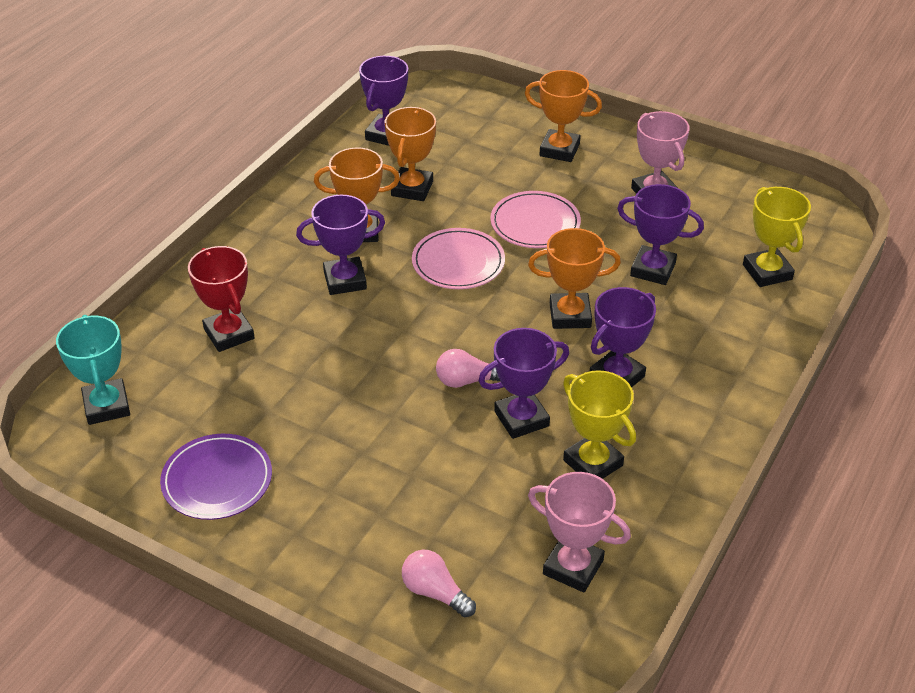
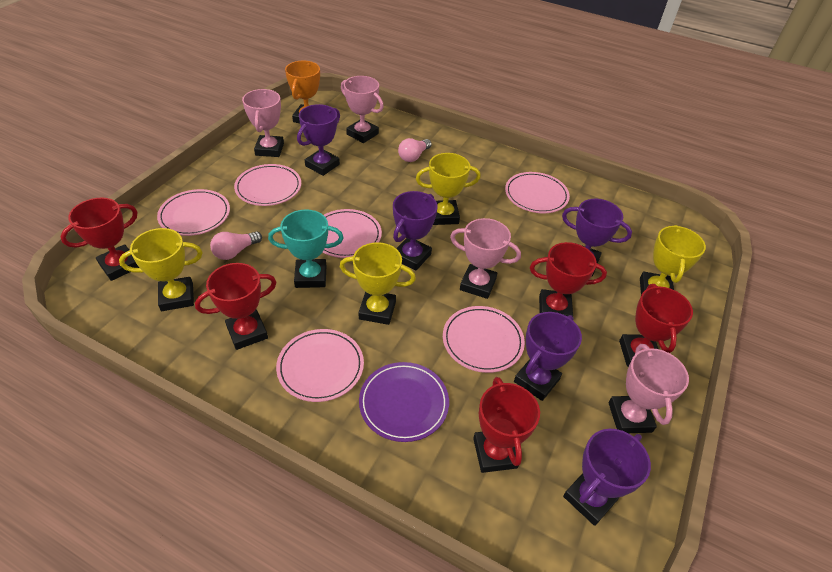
orange trophy: 4 -> 1
pink plate: 2 -> 6
pink trophy: 2 -> 4
red trophy: 1 -> 5
yellow trophy: 2 -> 4

